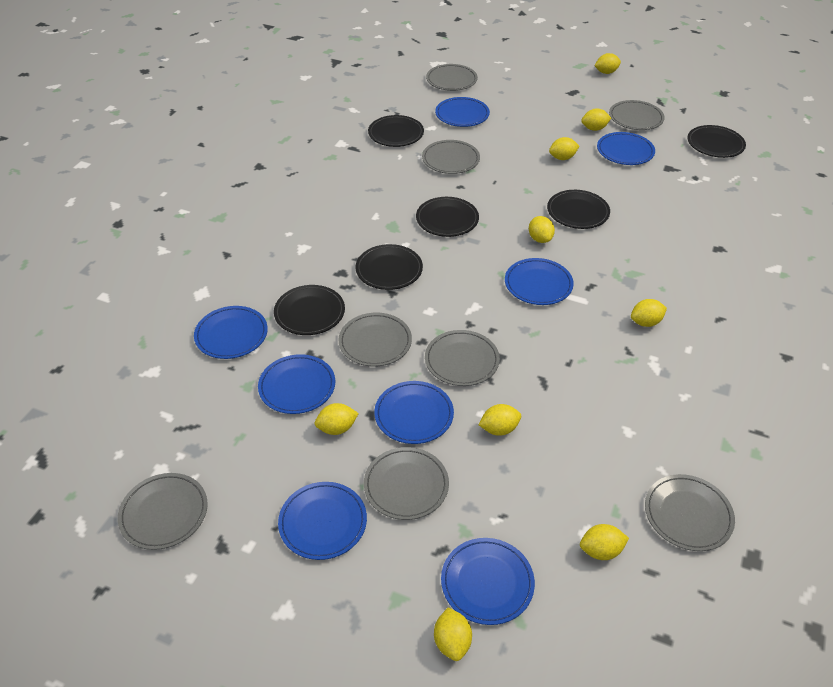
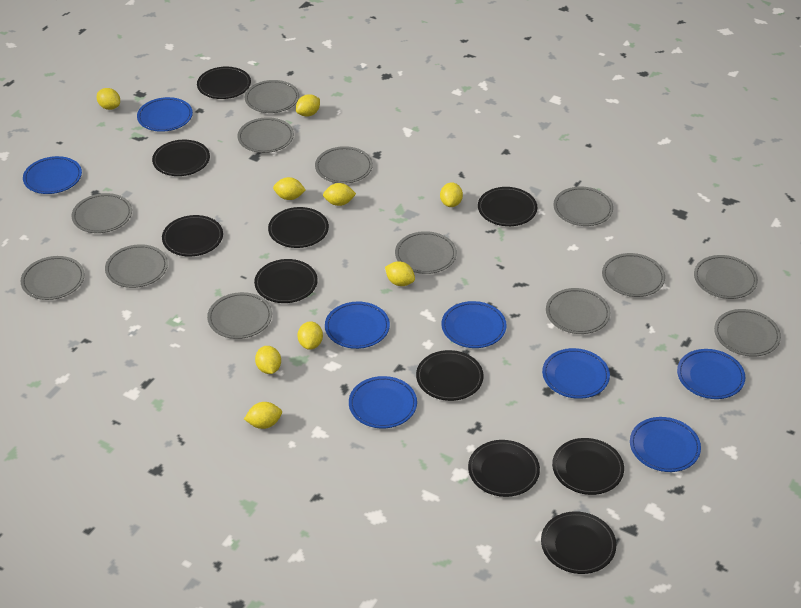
black plate: 6 -> 10
grey plate: 8 -> 13

